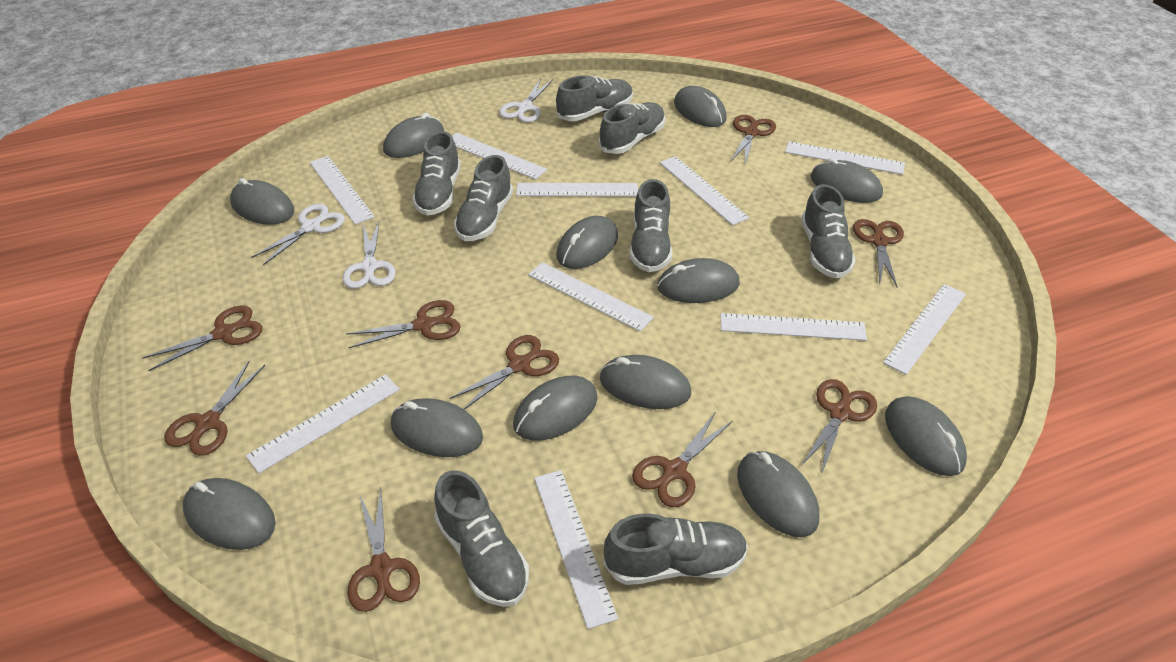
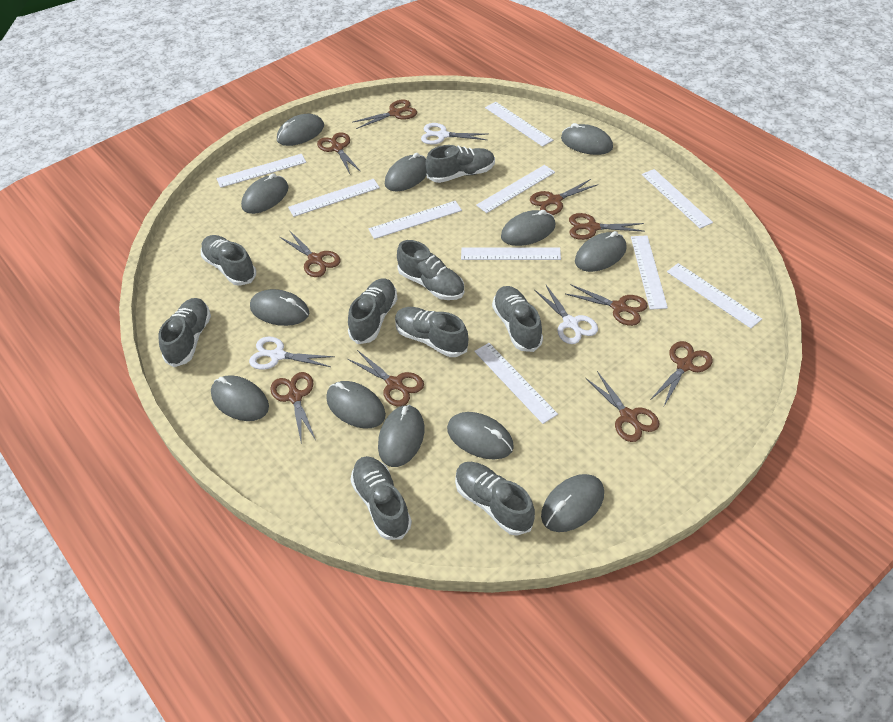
brown scissors: 9 -> 10
grey shoe: 8 -> 9

